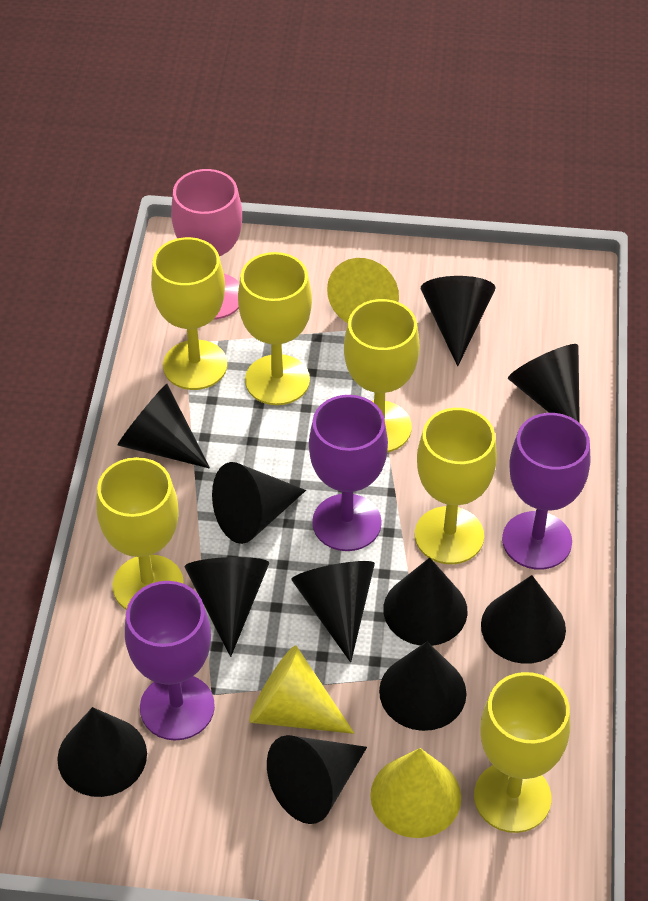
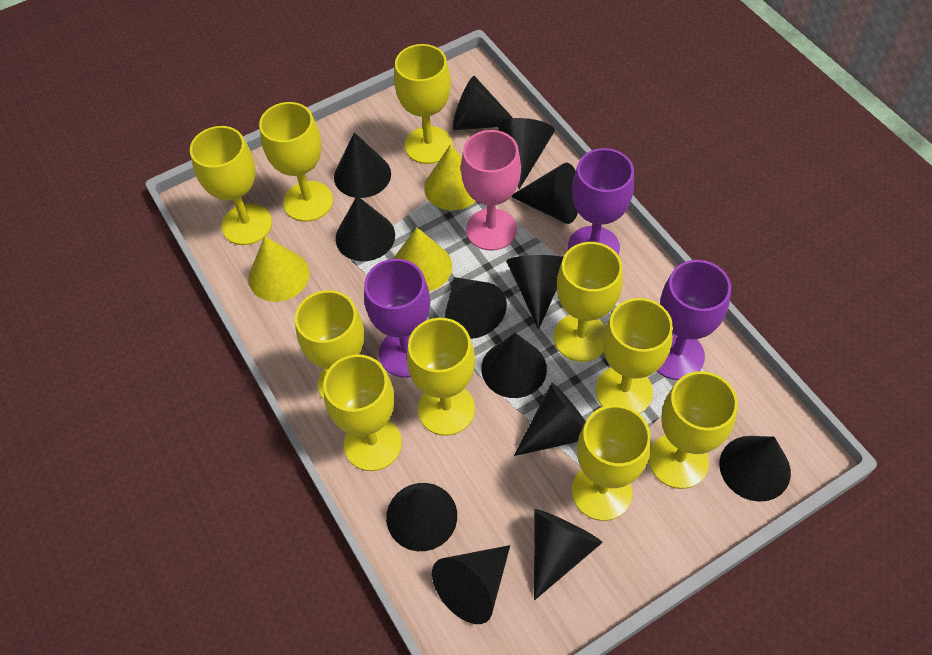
black cone: 11 -> 13
yellow goblet: 6 -> 10

